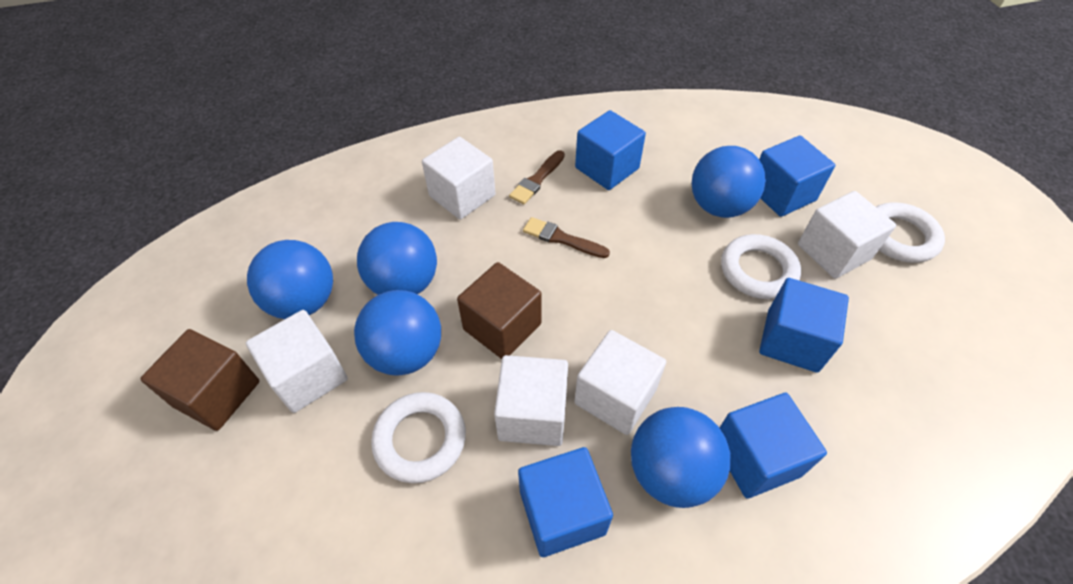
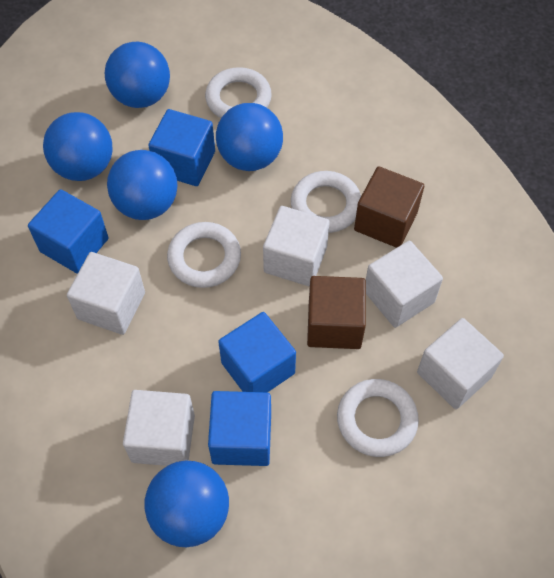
blue cube: 5 -> 4
brown brush: 2 -> 0
white ring: 3 -> 4

